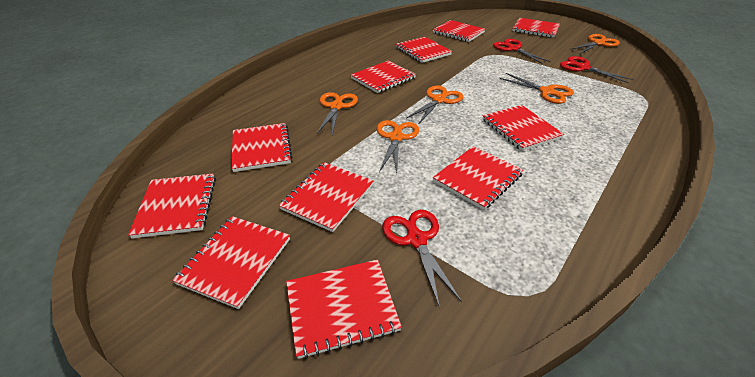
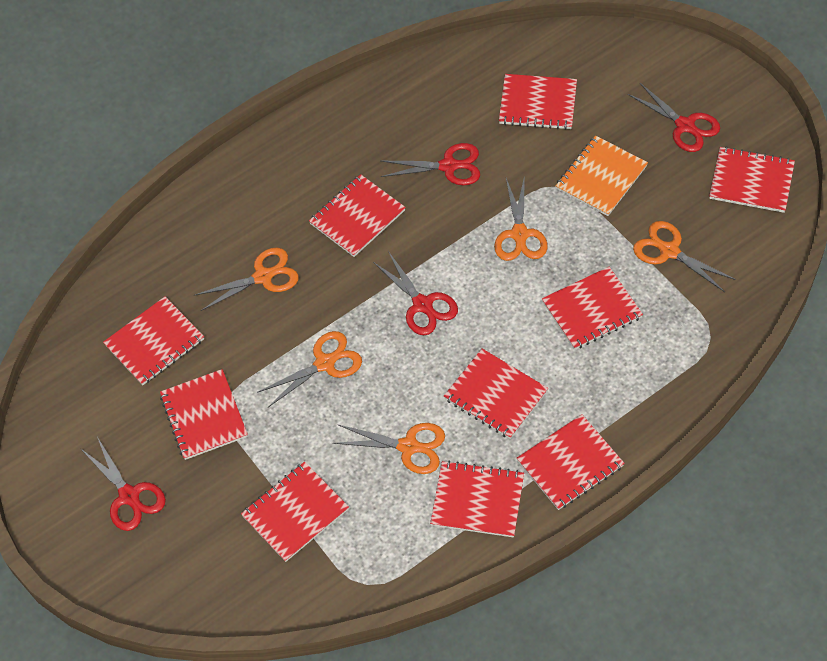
orange notebook: 0 -> 1
red notebook: 11 -> 10
red scissors: 3 -> 4

